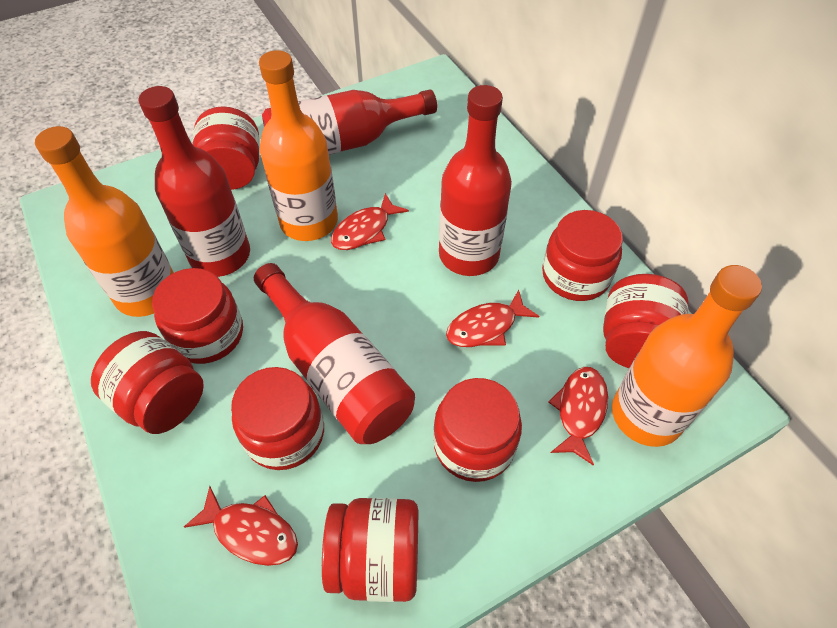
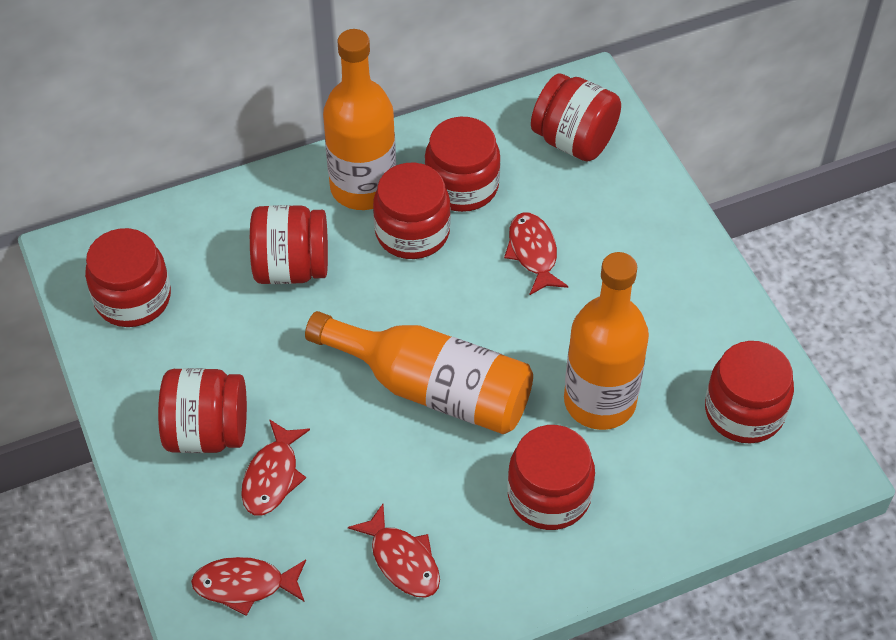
red bottle: 4 -> 0

